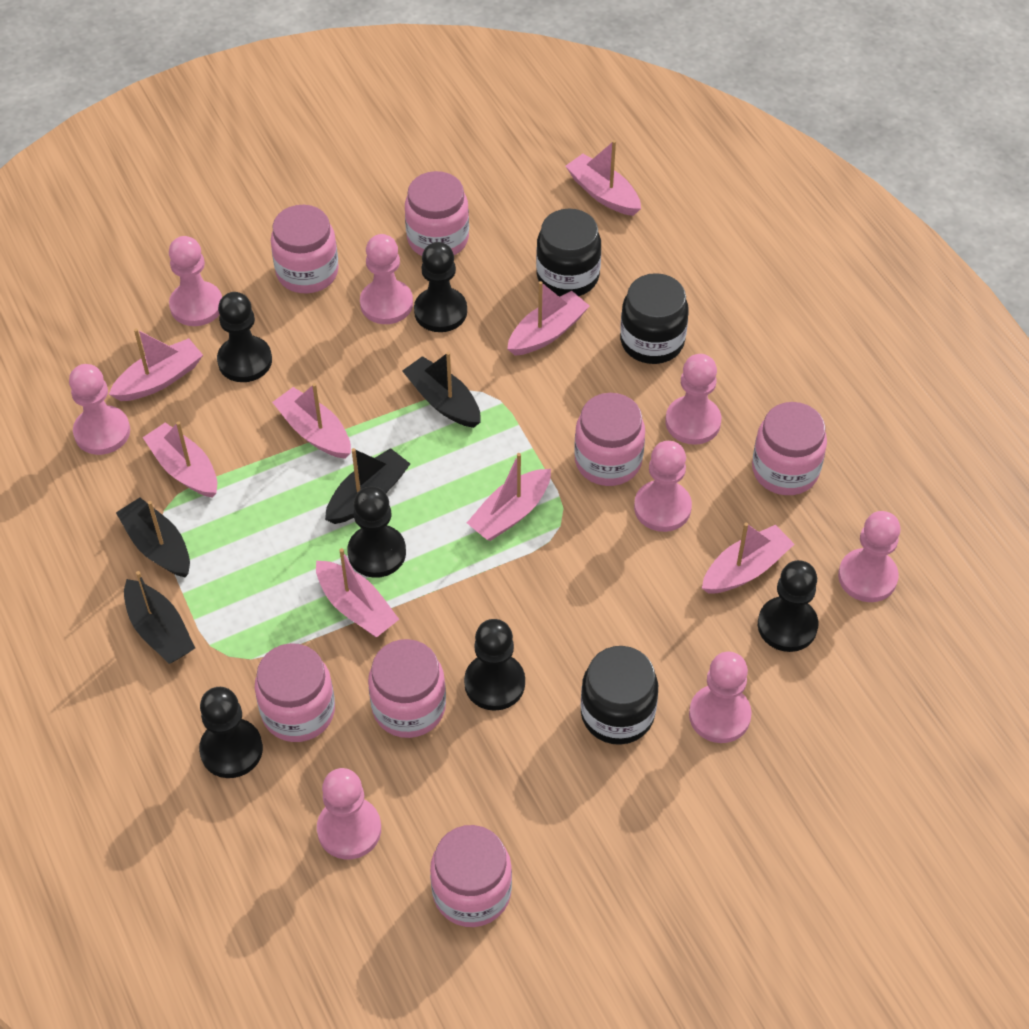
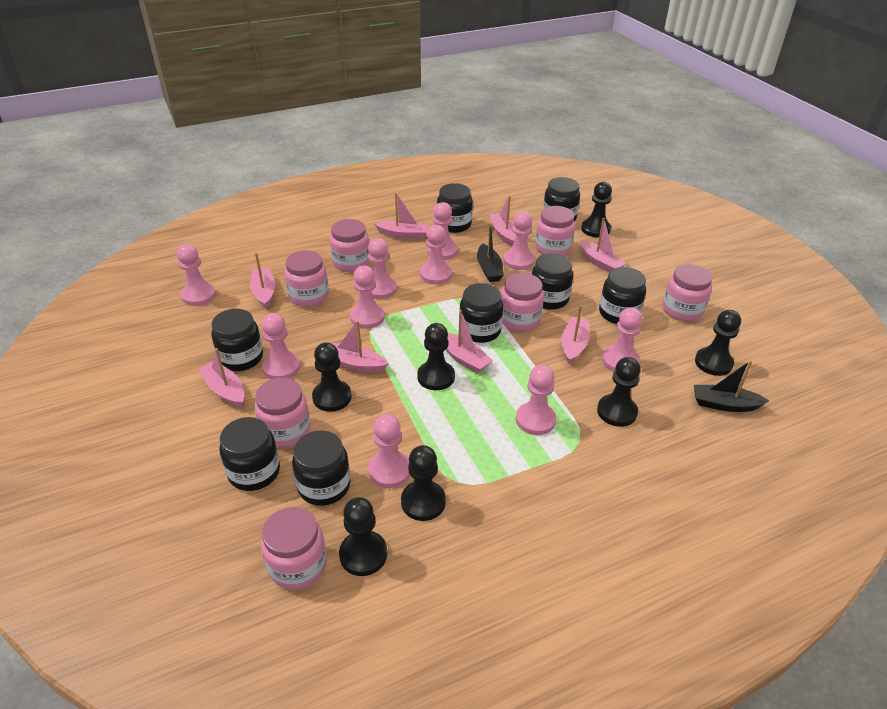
black boat: 4 -> 2
black jar: 3 -> 8
black pawn: 6 -> 7
pink pawn: 8 -> 10

